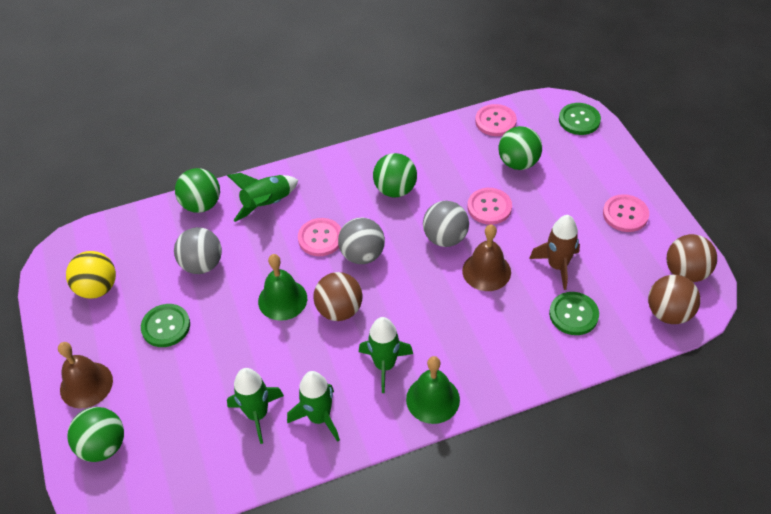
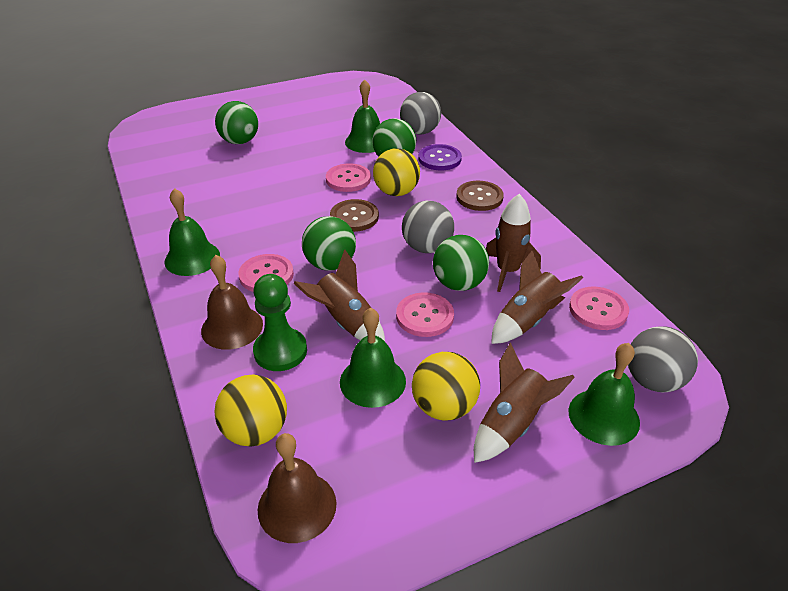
brown ball: 3 -> 0
brown button: 0 -> 2
brown rocket: 1 -> 4
green bell: 2 -> 4
green button: 3 -> 0
green pawn: 0 -> 1
green rocket: 4 -> 0
purple button: 0 -> 1
yellow ball: 1 -> 3

